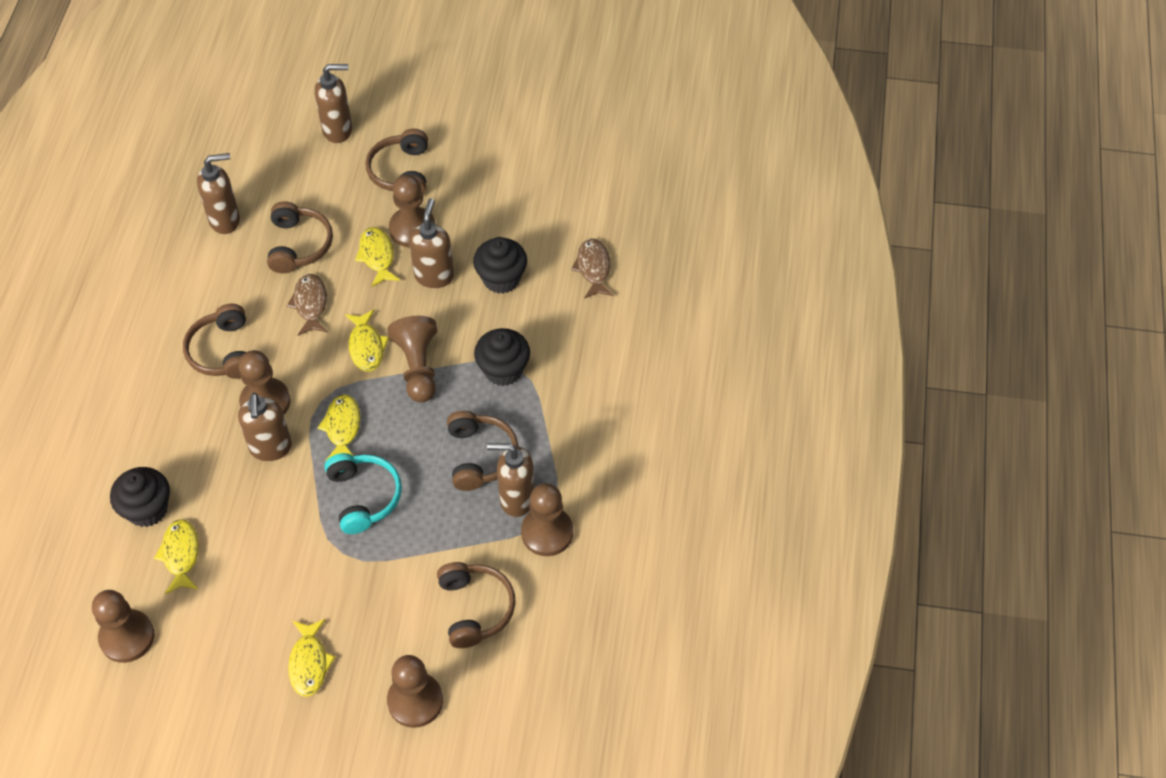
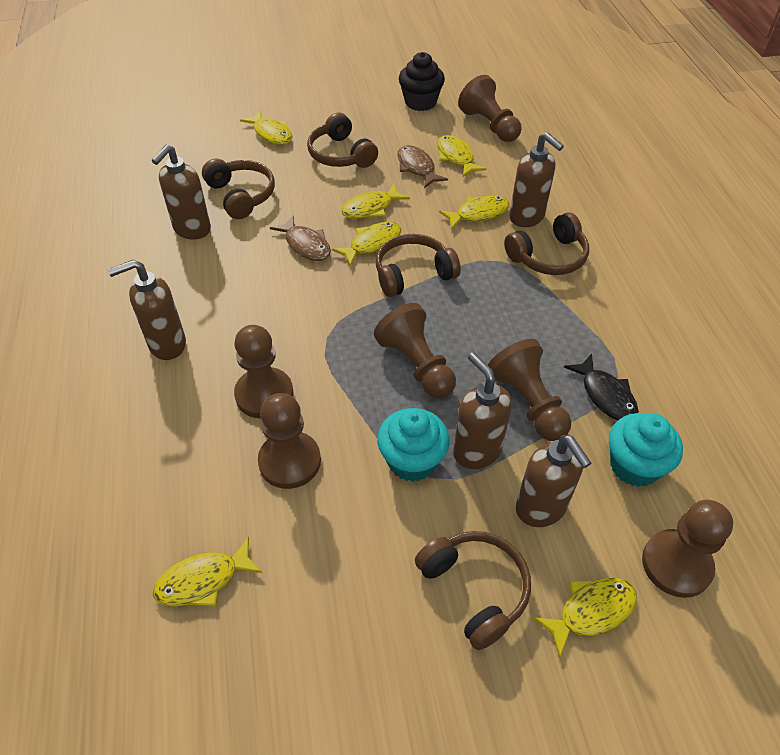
black cupcake: 3 -> 1
black fish: 0 -> 1
turquoise cupcake: 0 -> 2
turquoise headphones: 1 -> 0
yellow fish: 5 -> 7

